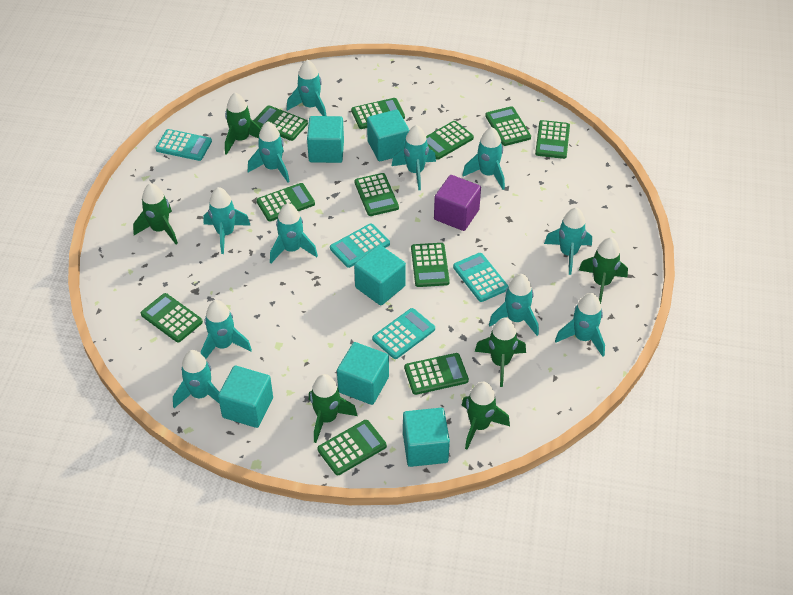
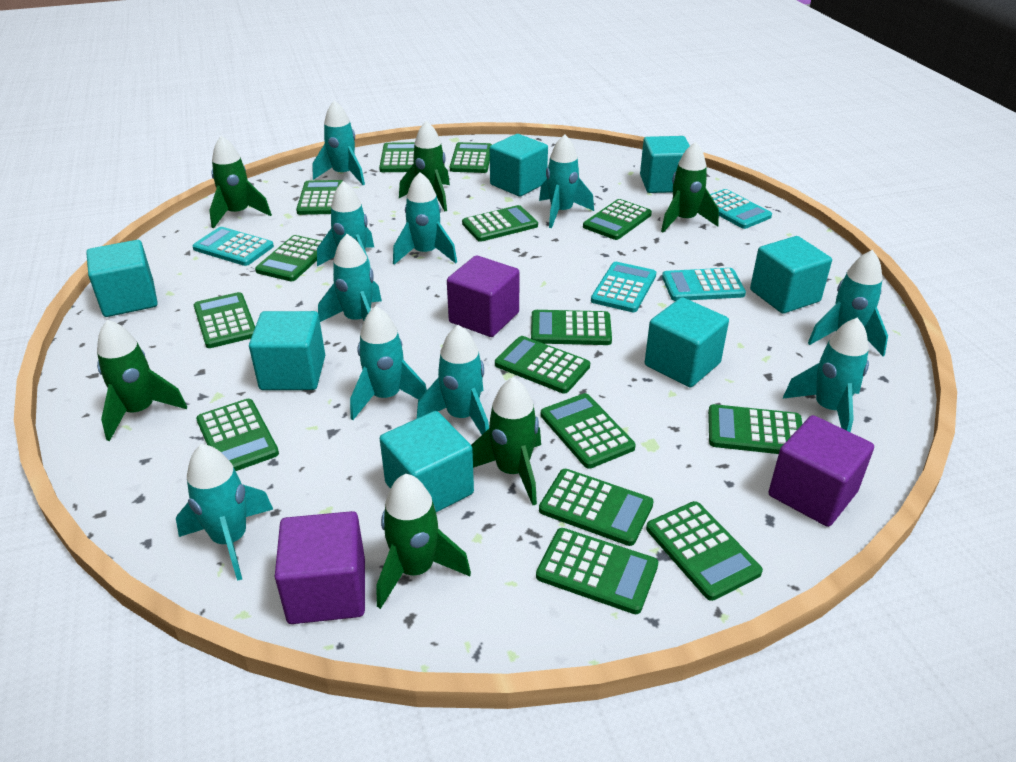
green calculator: 11 -> 15
purple cube: 1 -> 3
turquoise cube: 6 -> 7
turquoise rocket: 11 -> 10

